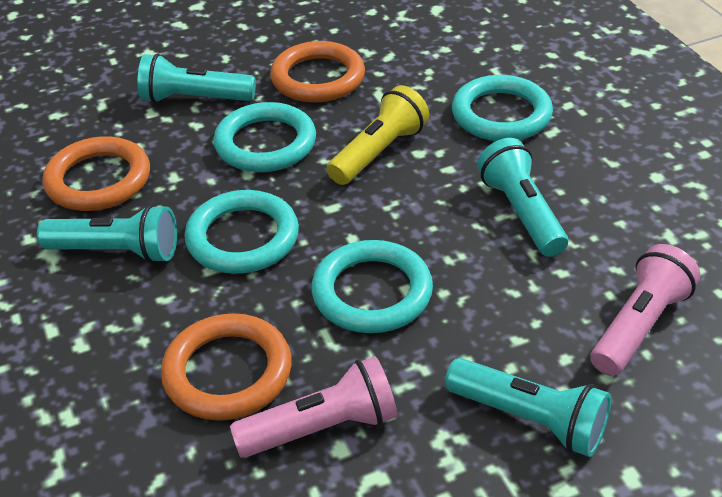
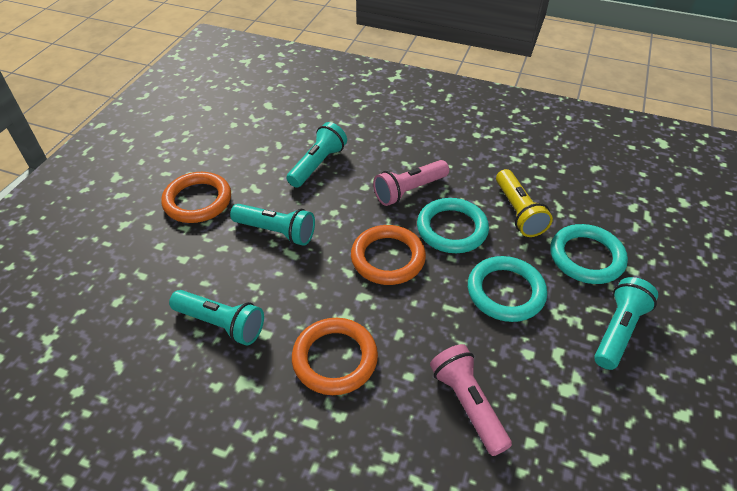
turquoise ring: 4 -> 3

